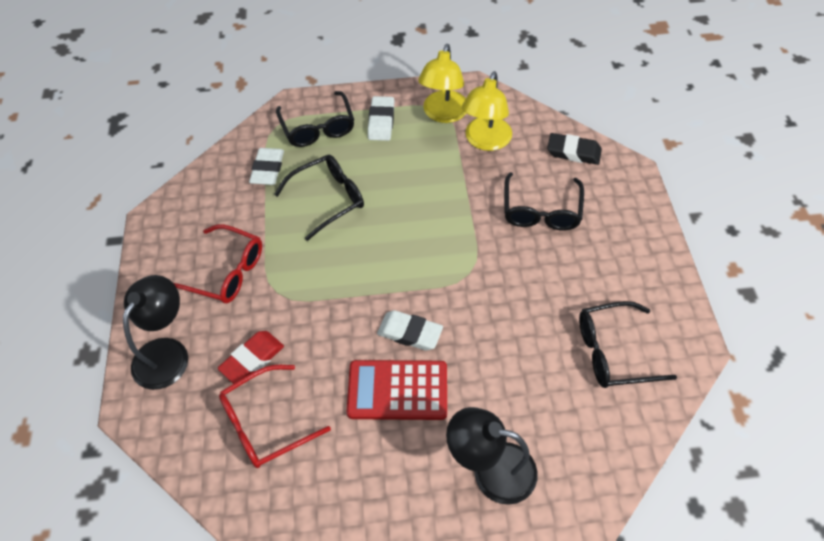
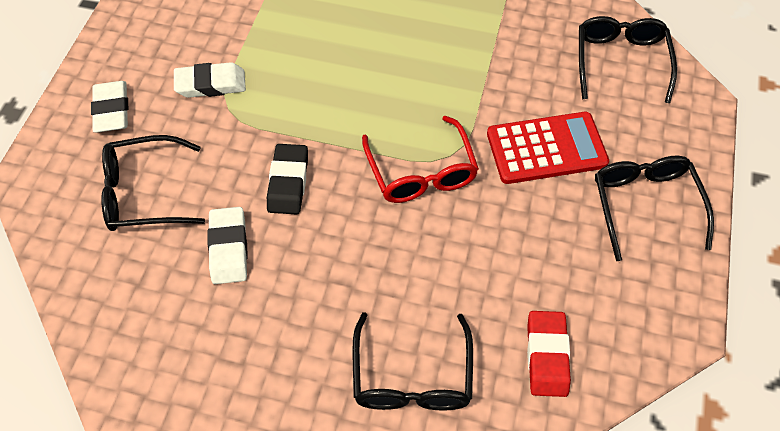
black lamp: 2 -> 0
red glasses: 2 -> 1
yellow lamp: 2 -> 0

